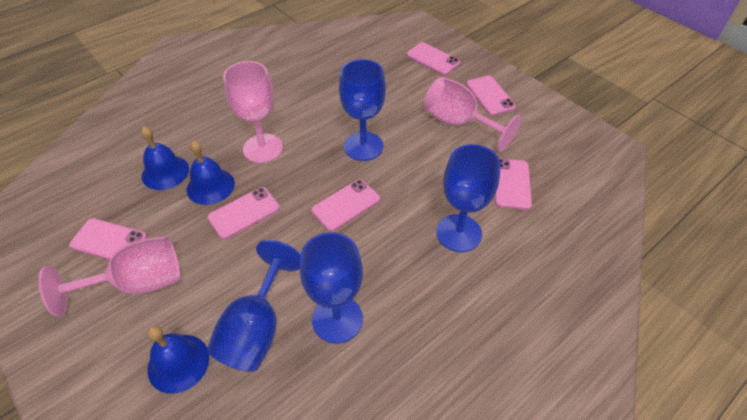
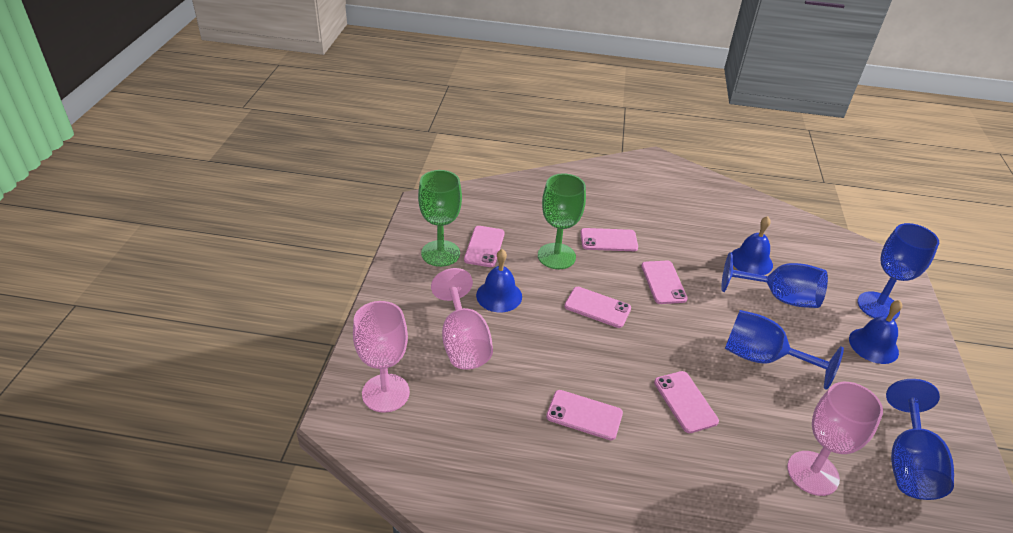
green goblet: 0 -> 2

